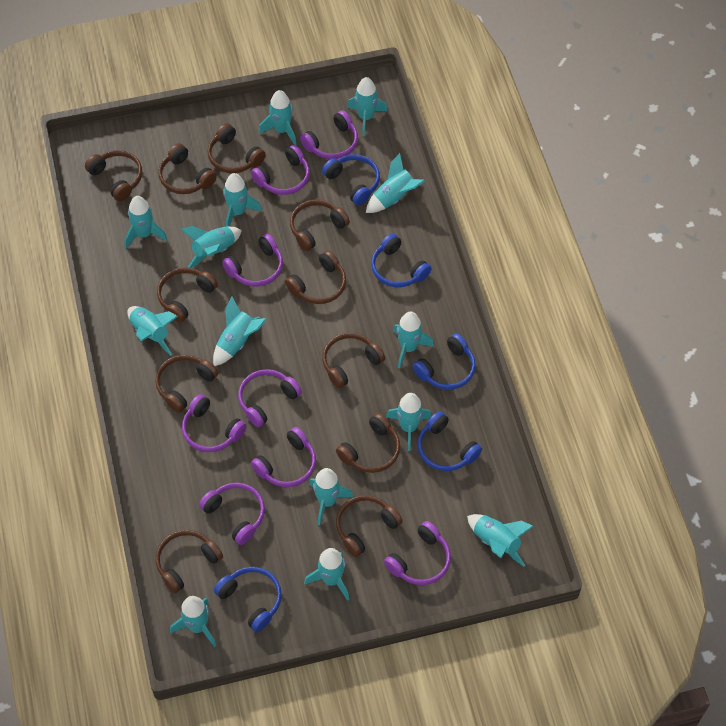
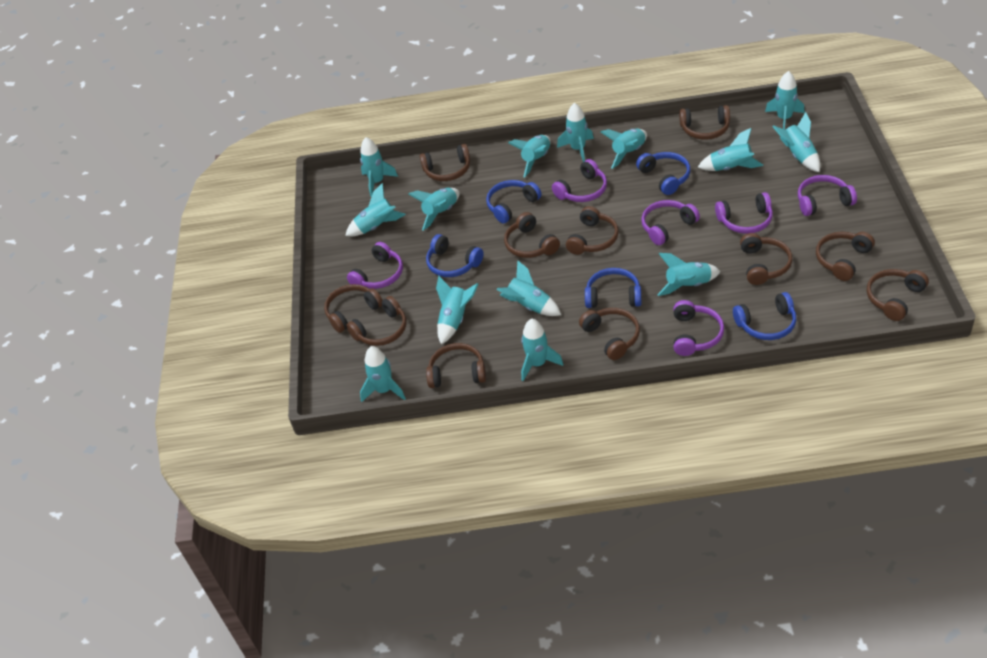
purple headphones: 8 -> 6

